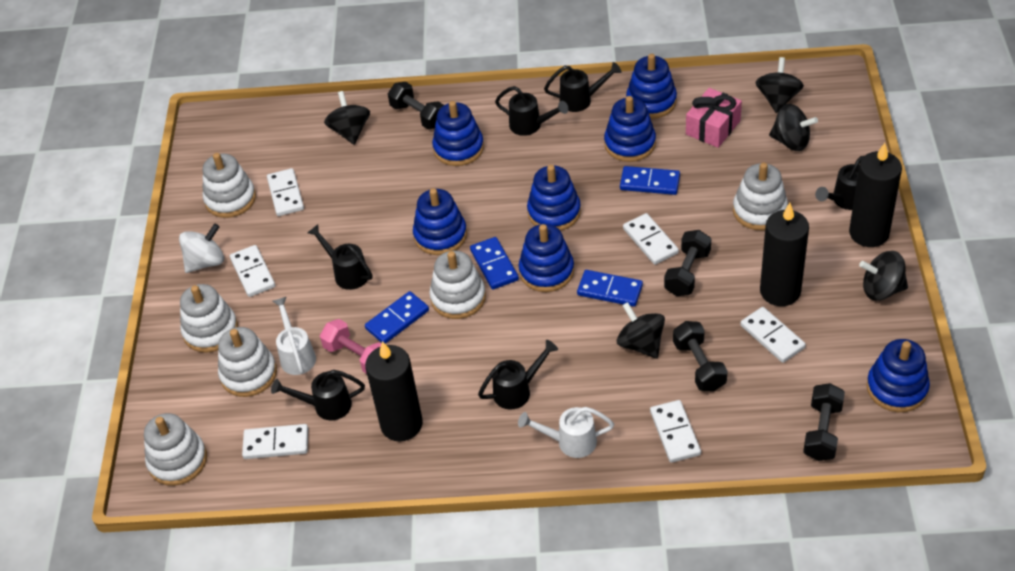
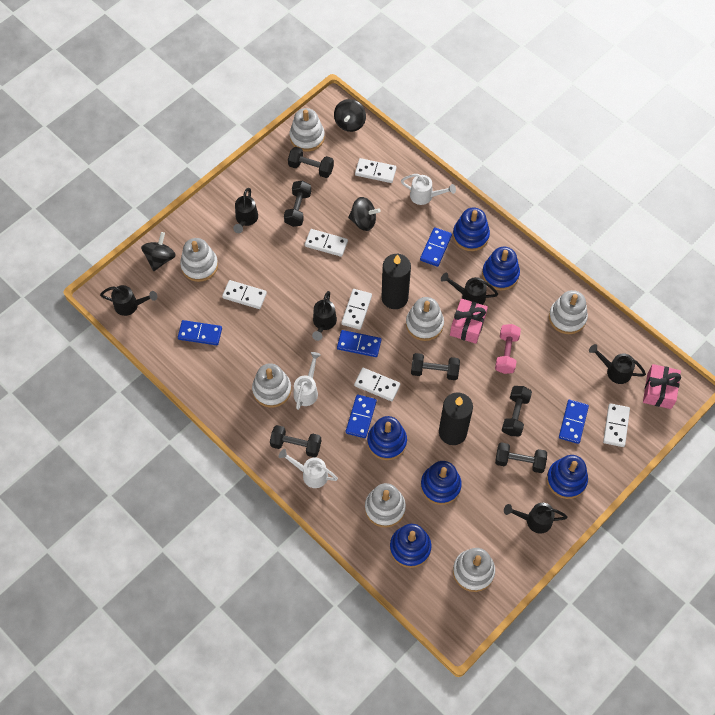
black candle: 3 -> 2
black dumbbell: 4 -> 6
black spinning top: 5 -> 3
blue domino: 4 -> 5
blue stacking toy: 7 -> 6
pink gift: 1 -> 2
white spinning top: 1 -> 0
white stacking toy: 6 -> 7
white watering can: 2 -> 3

